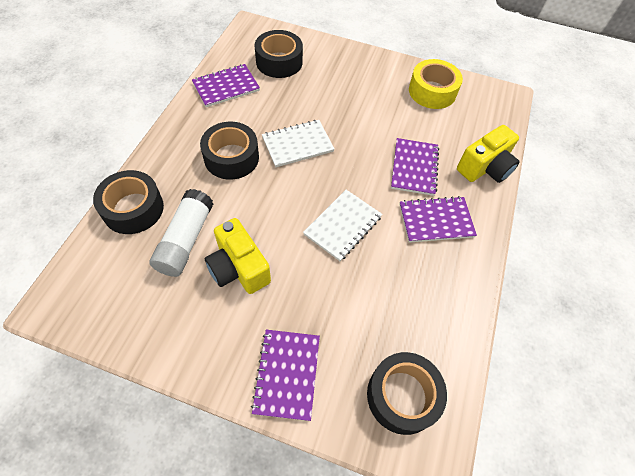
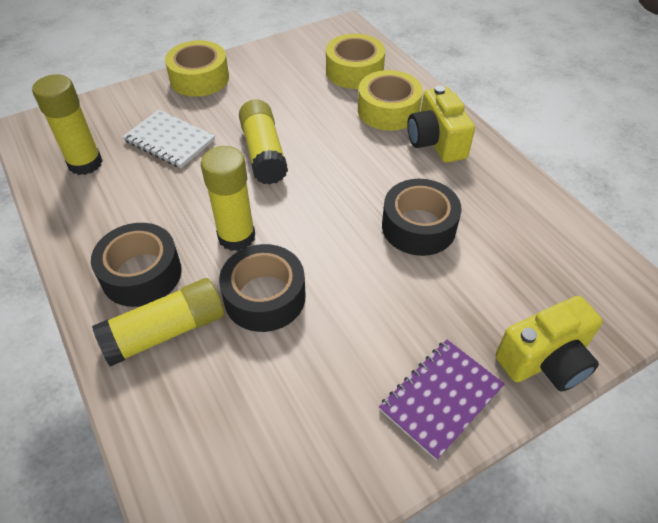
black tape: 4 -> 3
purple notebook: 4 -> 1
white glue stick: 1 -> 0
white notebook: 2 -> 1
yellow glue stick: 0 -> 4
yellow tape: 1 -> 3

